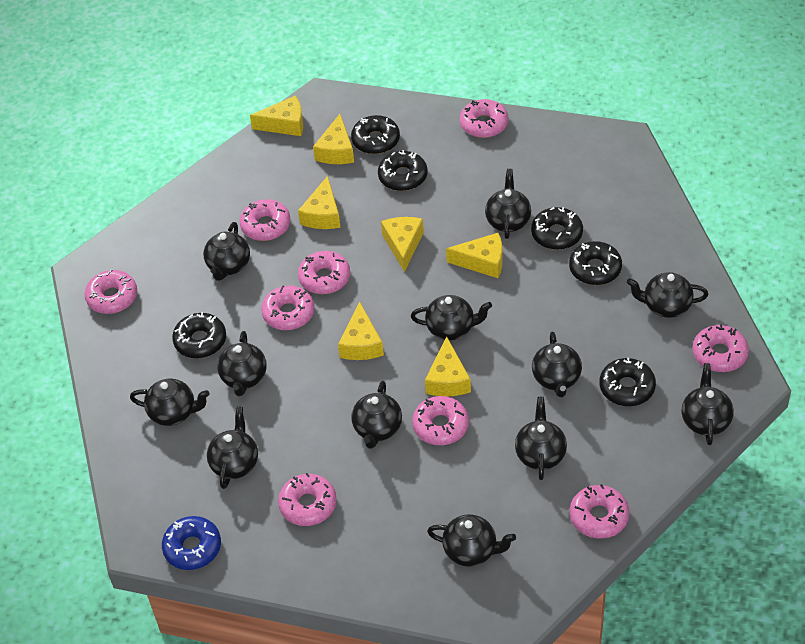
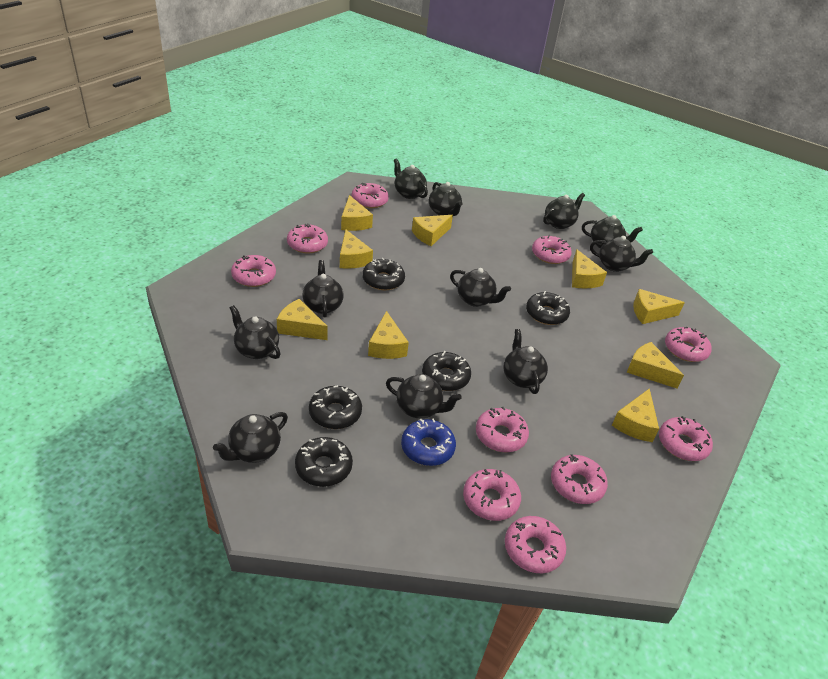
black donut: 6 -> 5
black teapot: 12 -> 11
pink donut: 9 -> 10
yellow cheese: 7 -> 9

